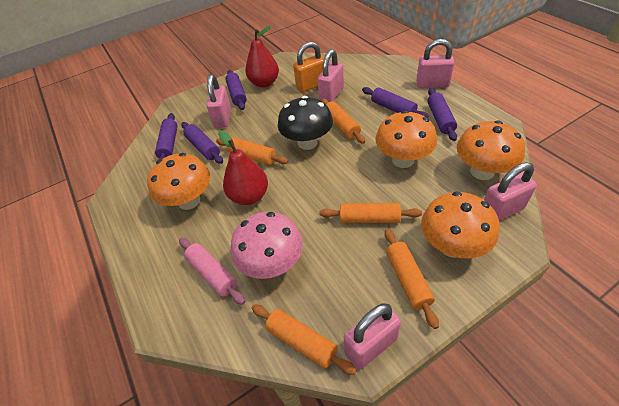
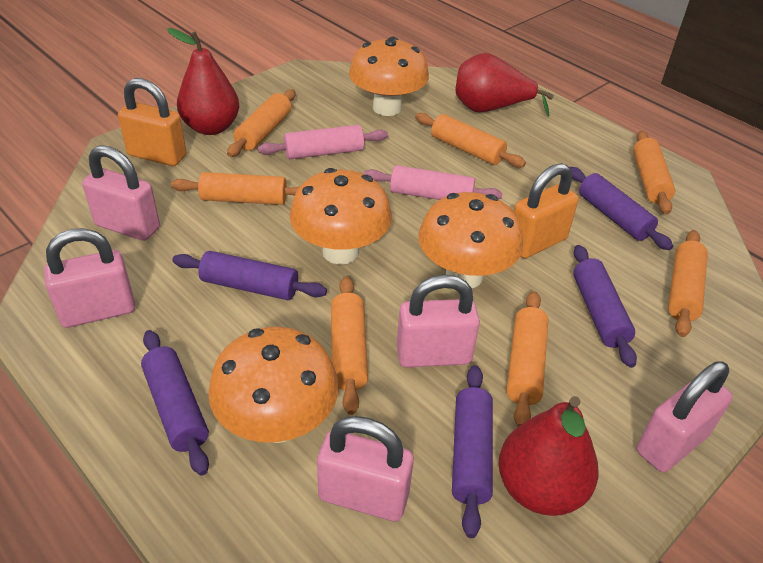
black mushroom: 1 -> 0
orange padlock: 1 -> 2
orange rolling pin: 5 -> 7
pink mushroom: 1 -> 0
pink rolling pin: 1 -> 2
red pear: 2 -> 3

